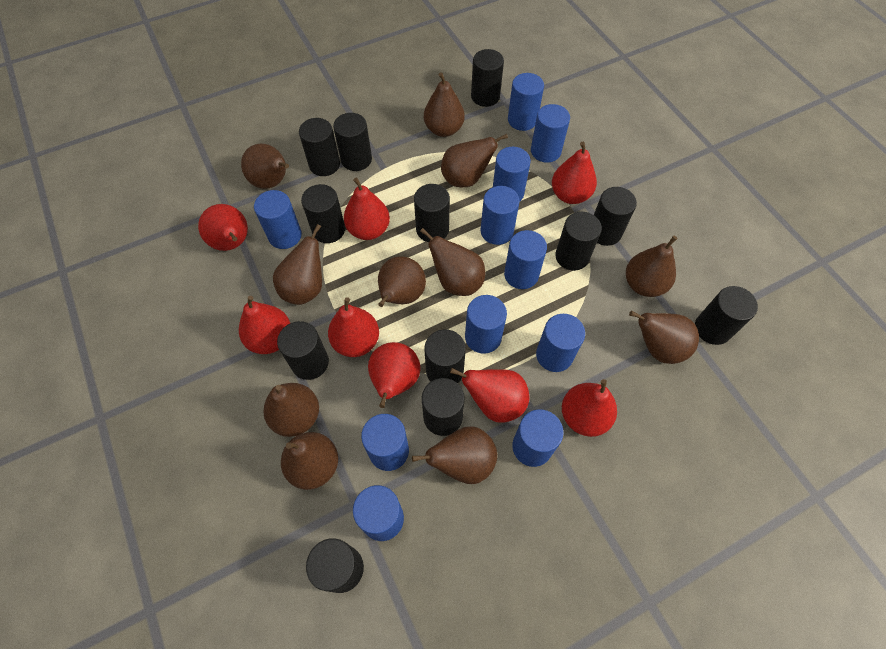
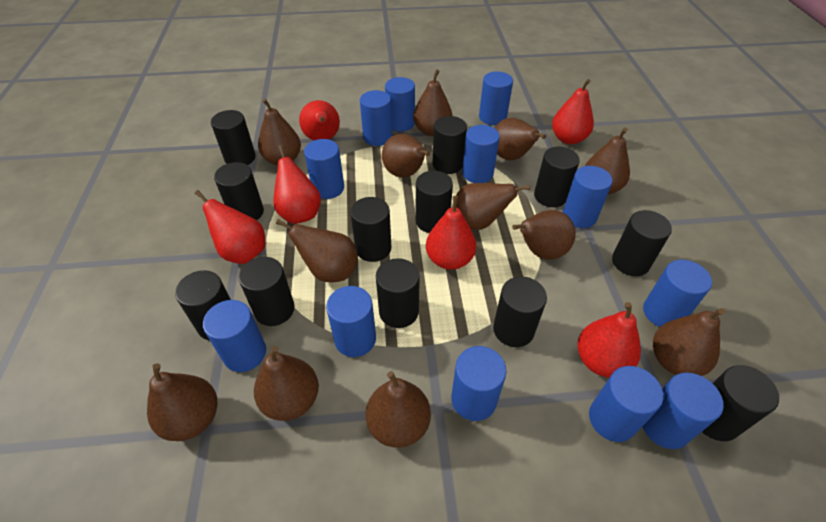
blue cylinder: 11 -> 12
brown pear: 11 -> 12
red pear: 8 -> 6

